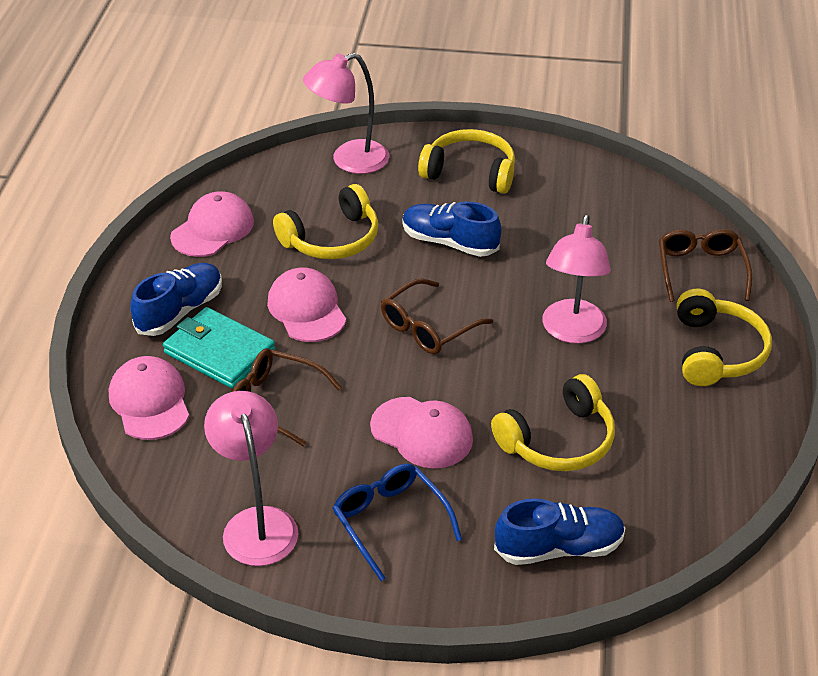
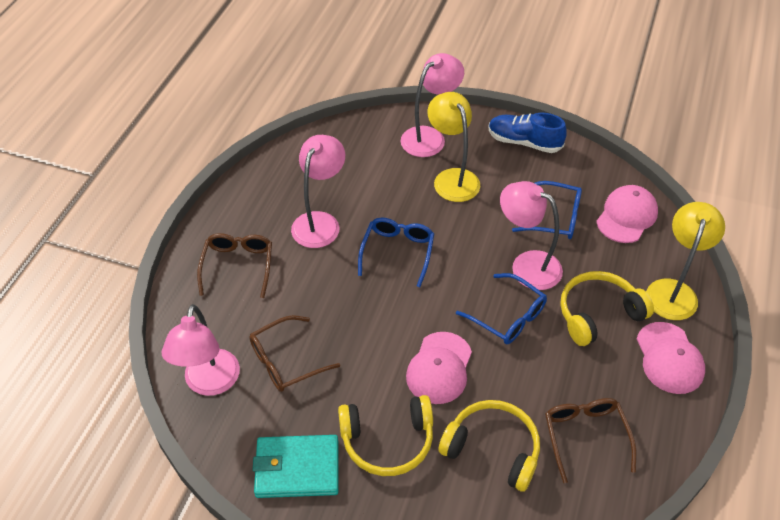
blue glasses: 1 -> 3
blue shoe: 3 -> 1
pink cap: 4 -> 3
pink lamp: 3 -> 4
yellow headphones: 4 -> 3
yellow lamp: 0 -> 2

